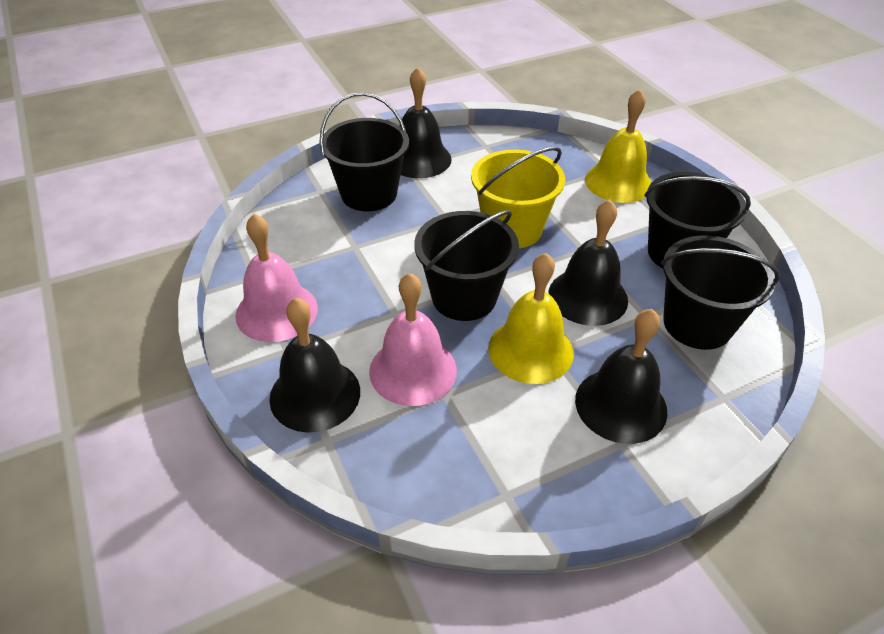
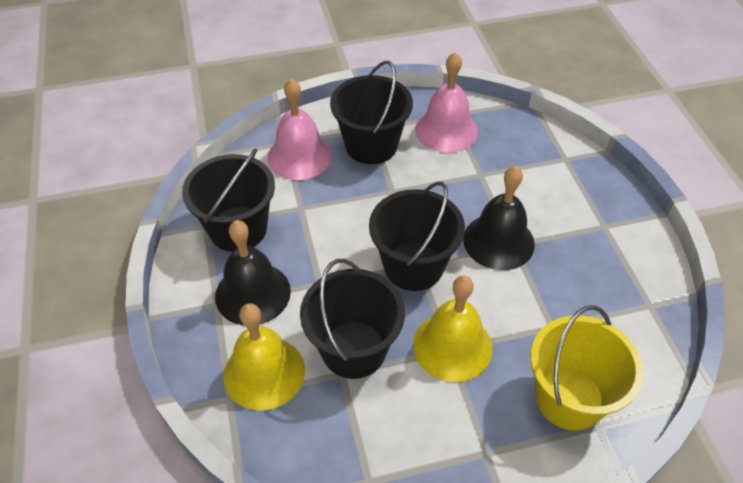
black bell: 4 -> 2

